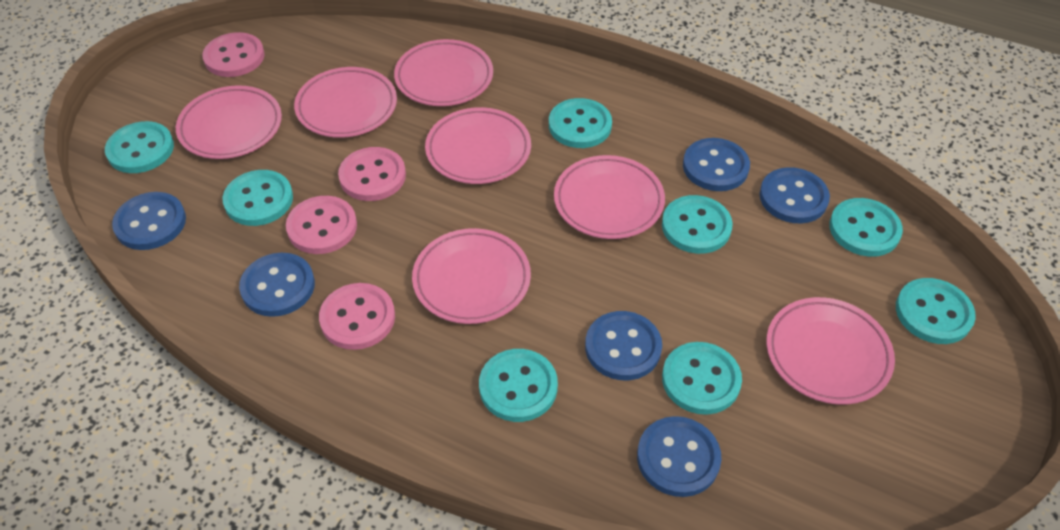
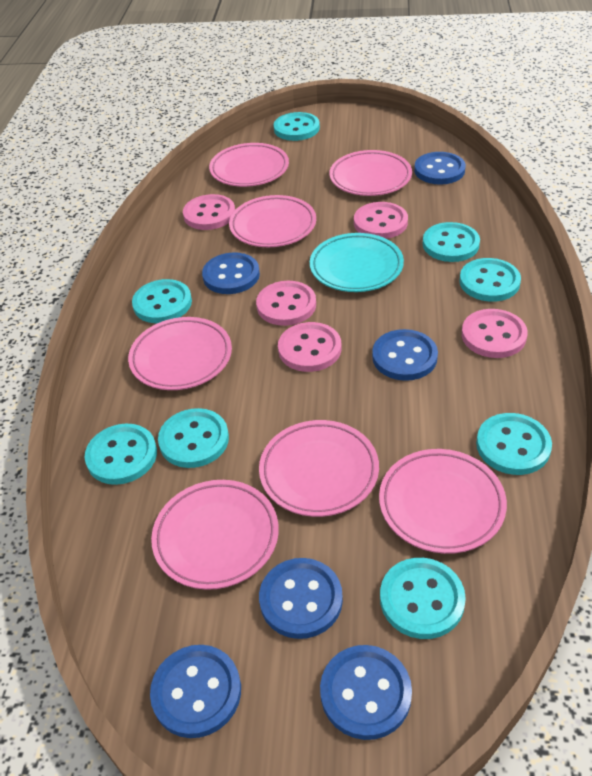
pink button: 4 -> 5
turquoise plate: 0 -> 1

